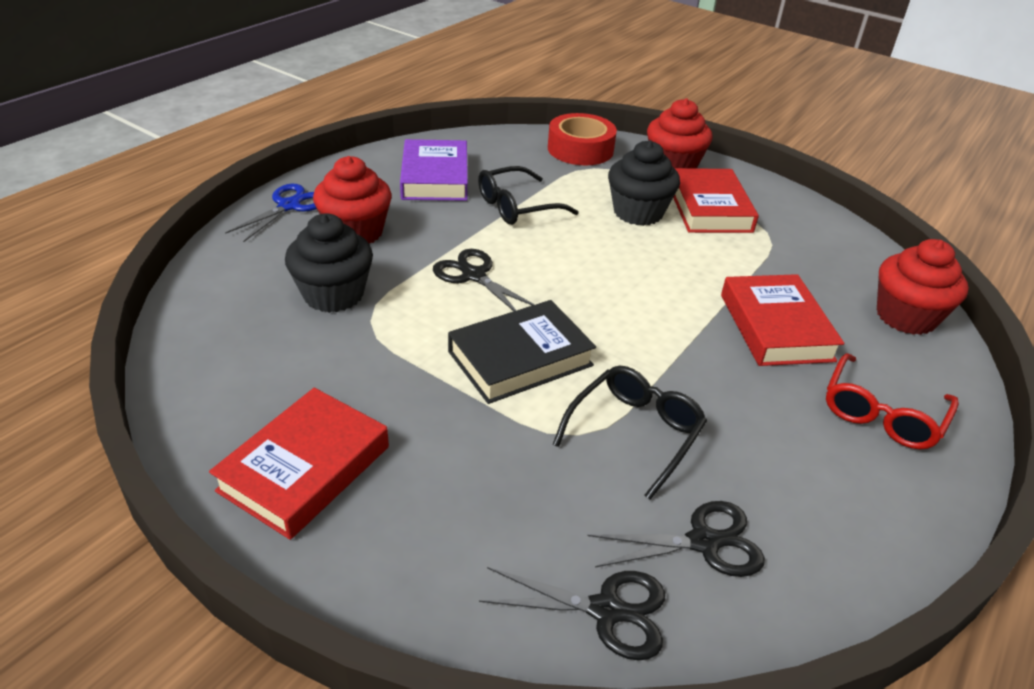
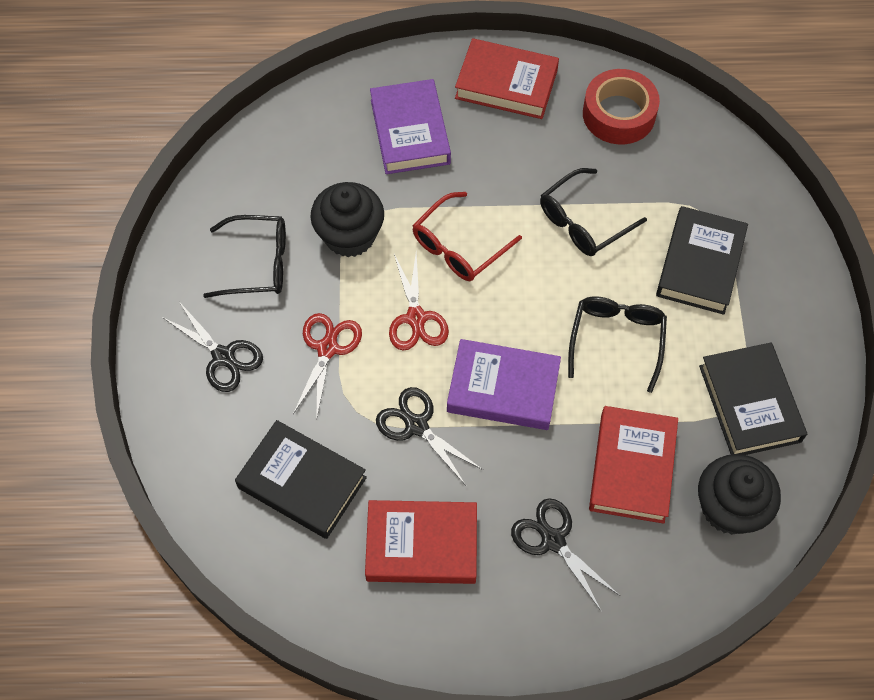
black book: 1 -> 3
black glasses: 2 -> 3
blue scissors: 1 -> 0
purple book: 1 -> 2
red cupcake: 3 -> 0
red scissors: 0 -> 2

